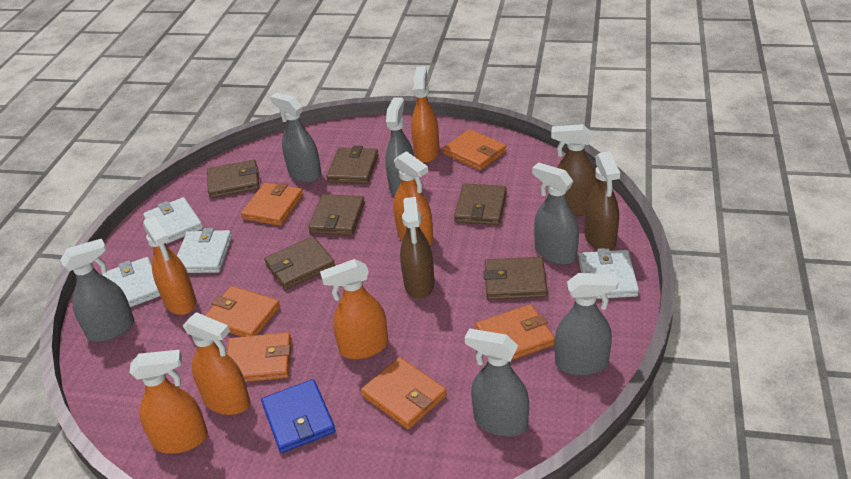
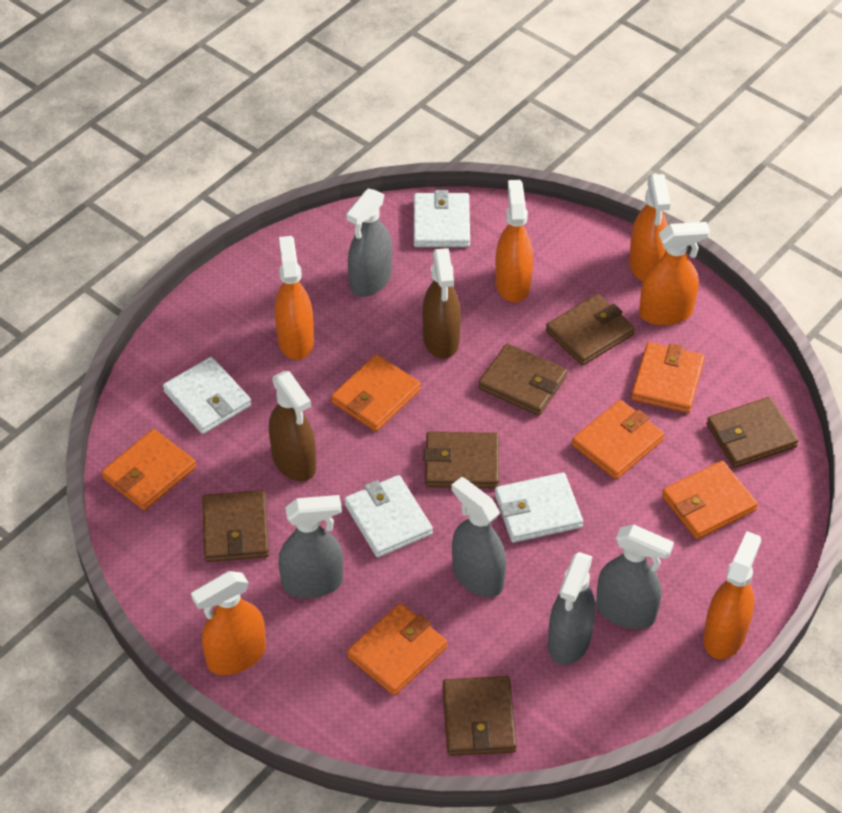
blue wallet: 1 -> 0
brown spray bottle: 3 -> 2
grey spray bottle: 6 -> 5

